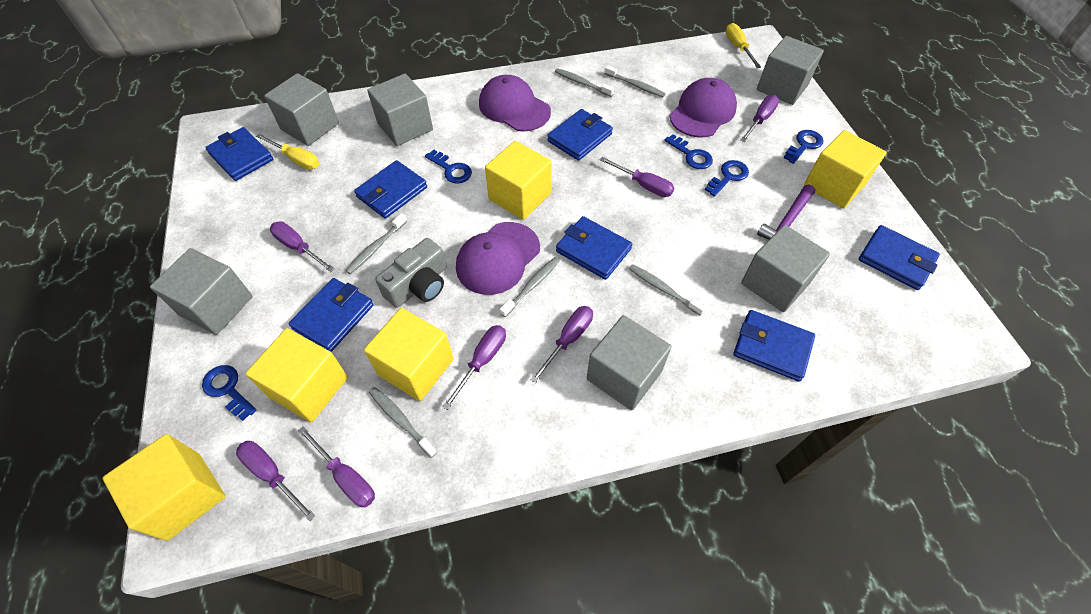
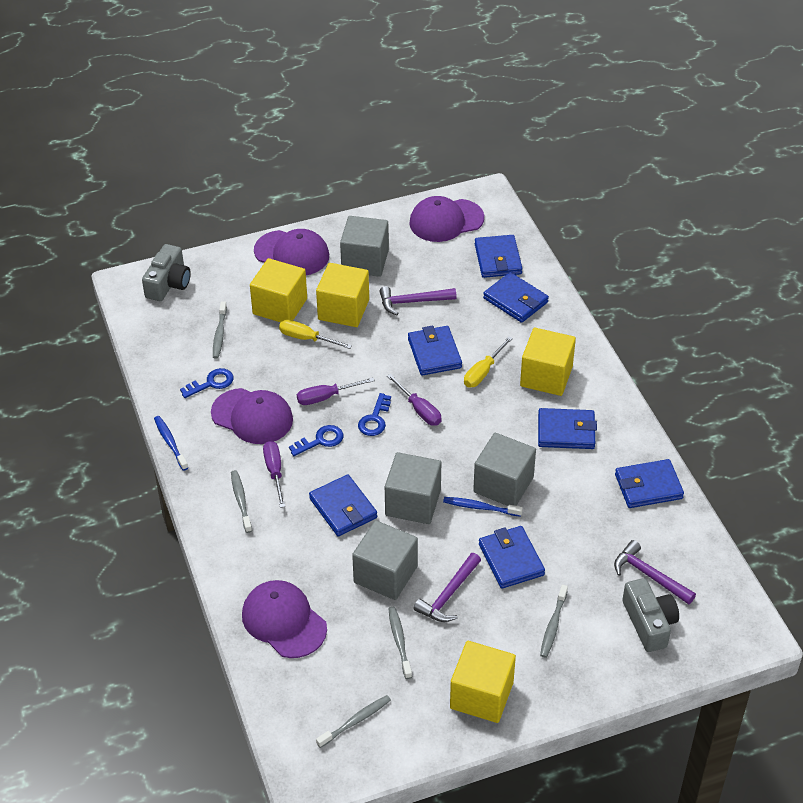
blue key: 5 -> 3
blue toothbrush: 0 -> 2
grey camera: 1 -> 2
grey cube: 6 -> 4
grey toothbrush: 6 -> 5
purple cap: 3 -> 4
purple hammer: 1 -> 3
purple screwdriver: 7 -> 3
yellow cube: 5 -> 4

